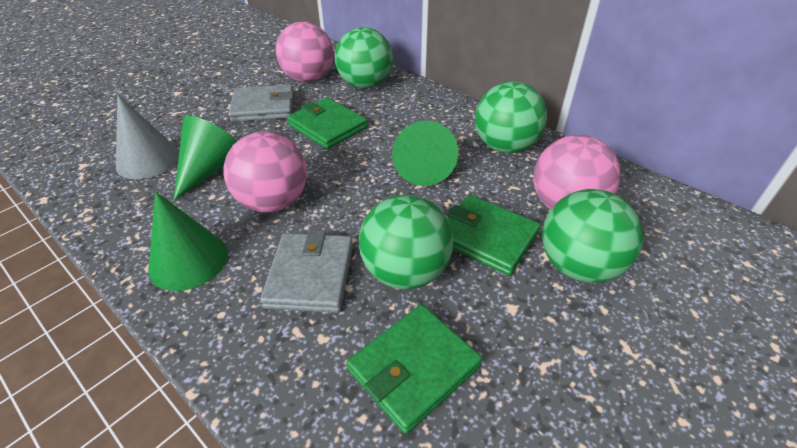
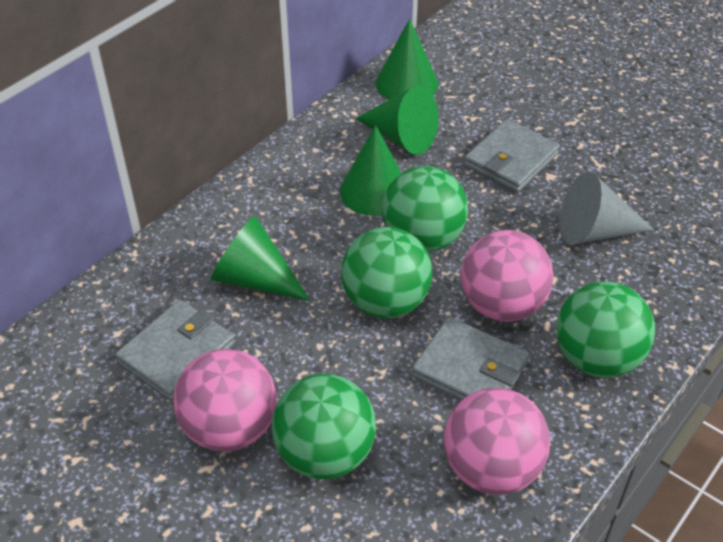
green cone: 3 -> 4
green wallet: 3 -> 0
grey wallet: 2 -> 3

